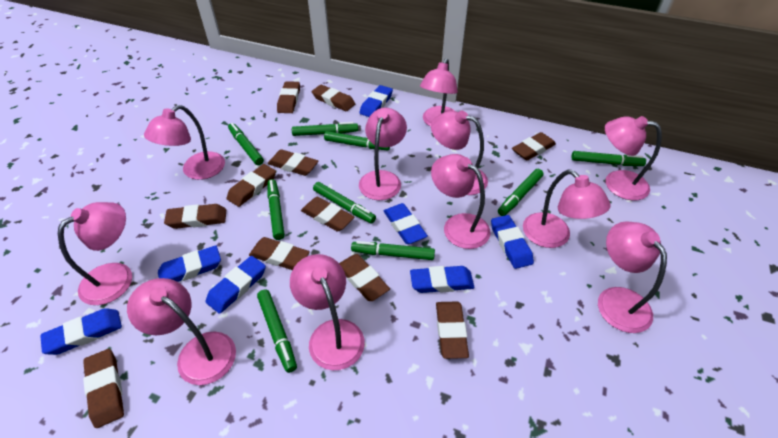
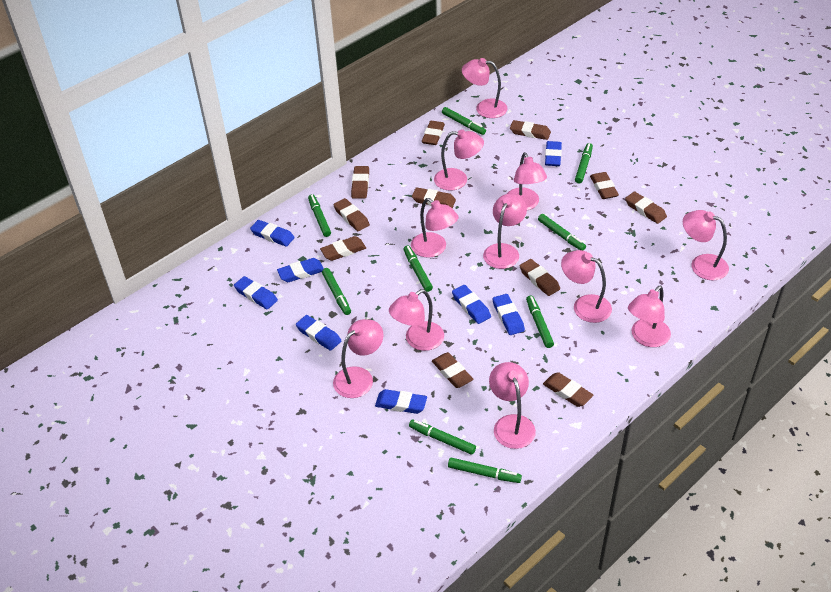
blue eraser: 7 -> 8

